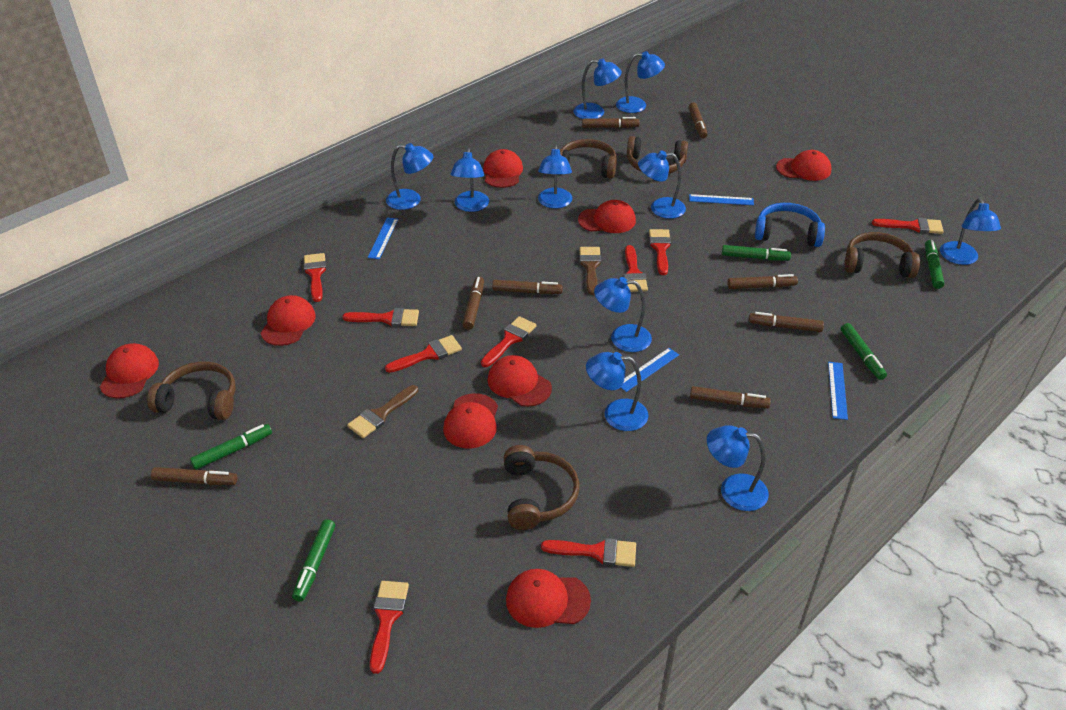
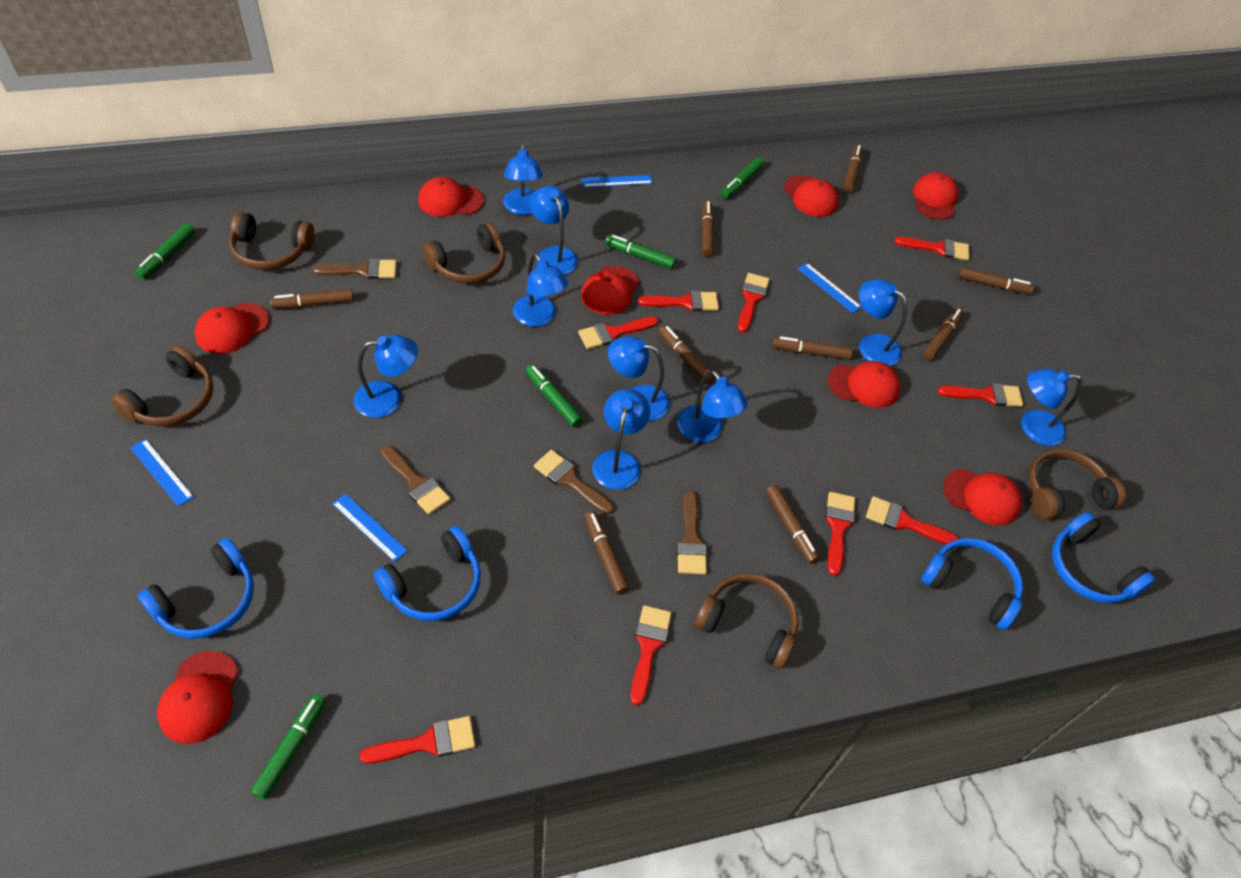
blue headphones: 1 -> 4
blue lamp: 10 -> 9
brown brush: 2 -> 4
brown marker: 8 -> 9

